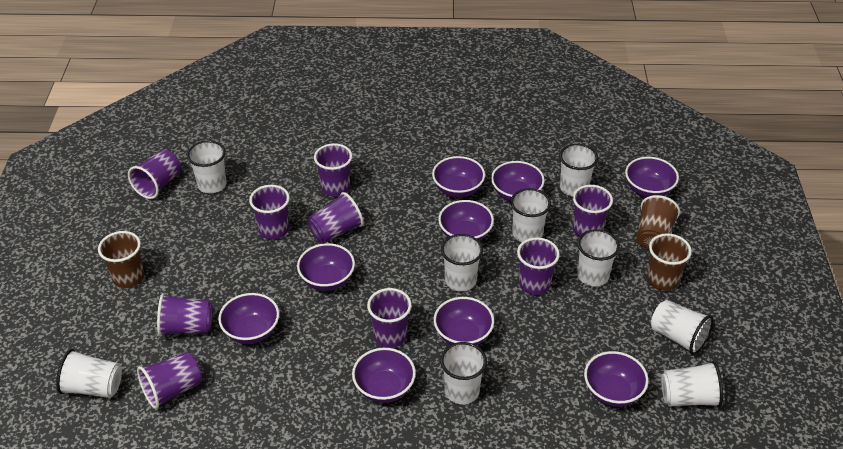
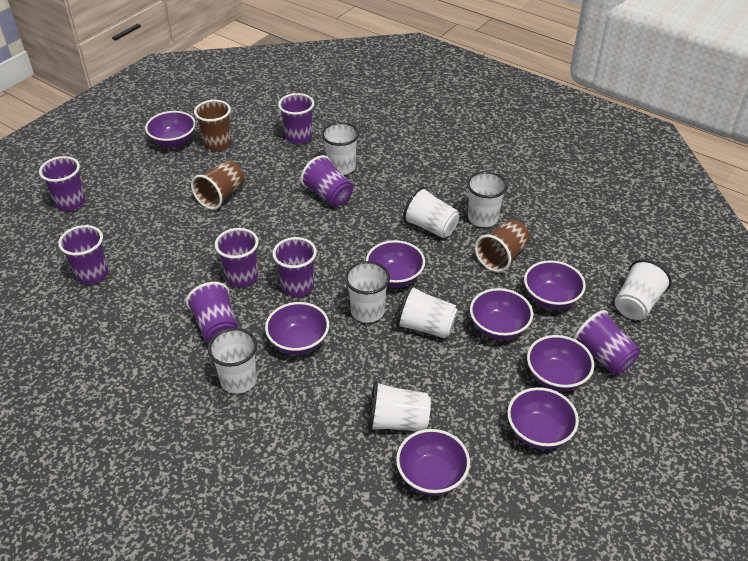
purple bowl: 9 -> 8
purple cup: 9 -> 8
white cup: 9 -> 8

